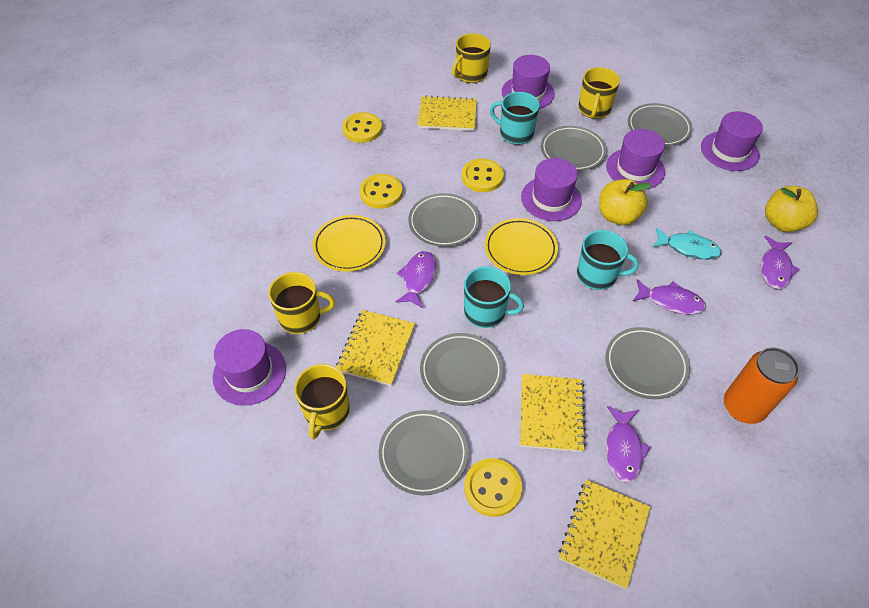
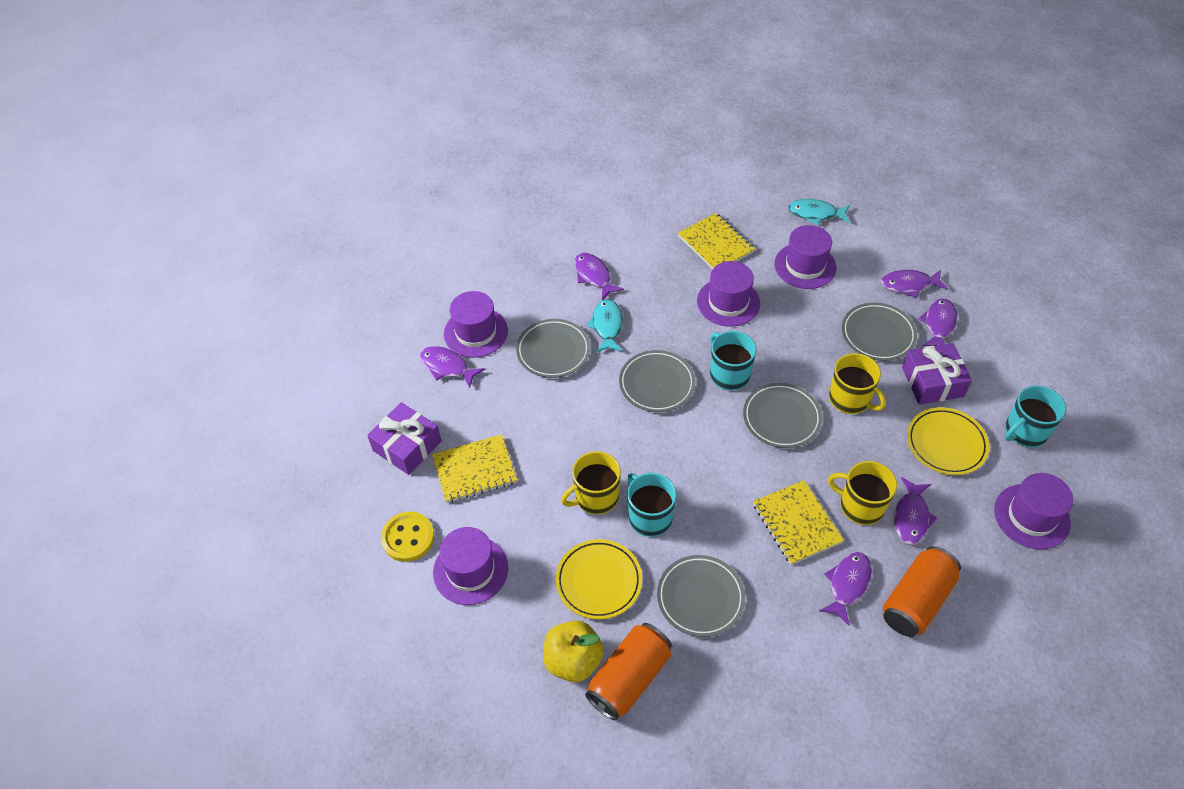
grey plate: 6 -> 5
orange can: 1 -> 2
purple fish: 4 -> 6
purple gift: 0 -> 2
turquoise fish: 1 -> 2
yellow apple: 2 -> 1
yellow button: 4 -> 1
yellow mug: 4 -> 3
yellow notebook: 4 -> 3

